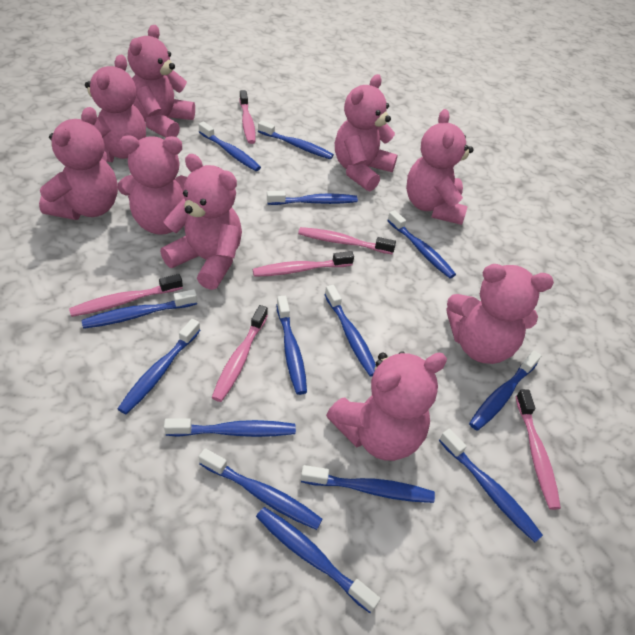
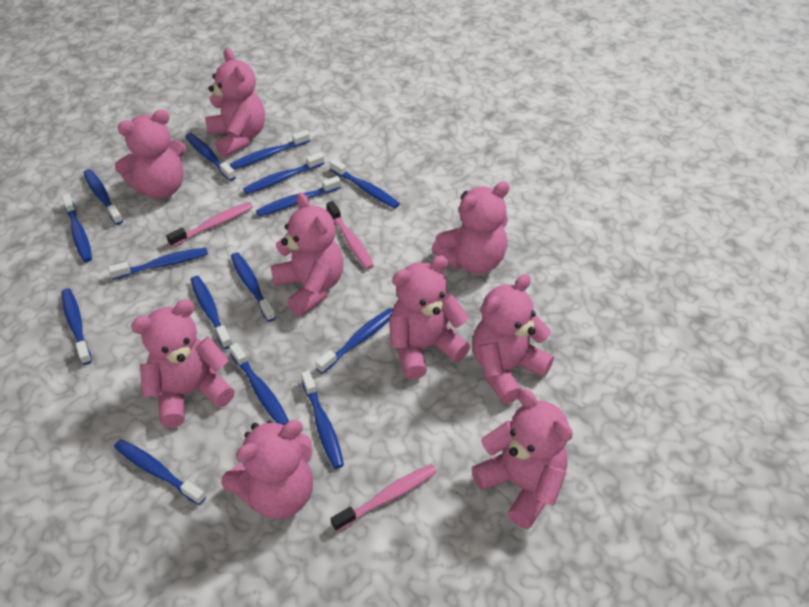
blue toothbrush: 14 -> 15
pink toothbrush: 6 -> 3

